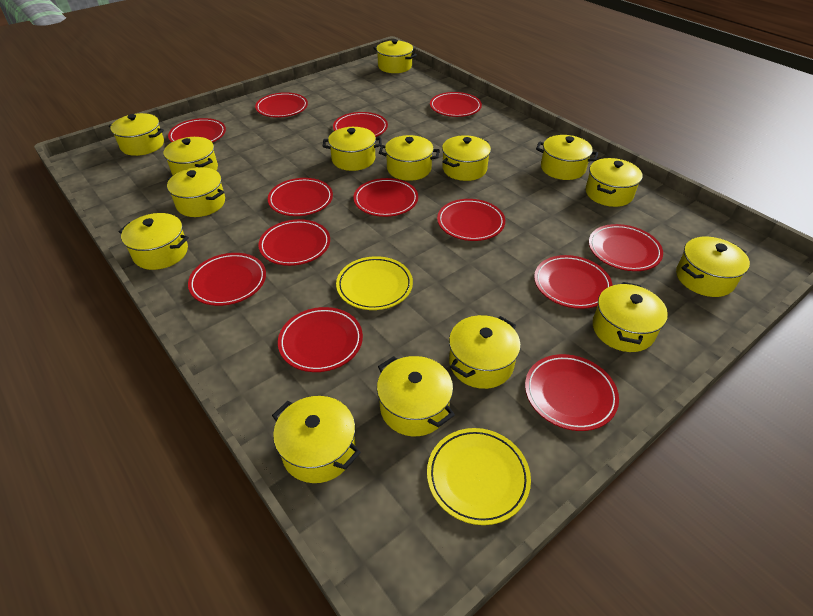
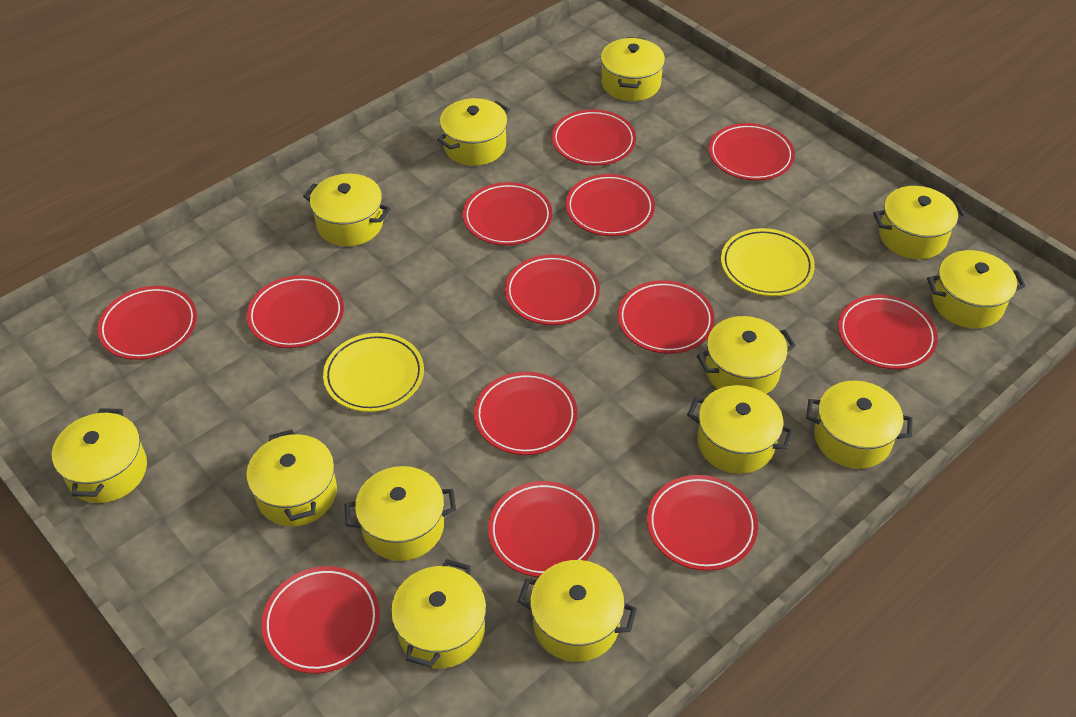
yellow pot: 15 -> 13

